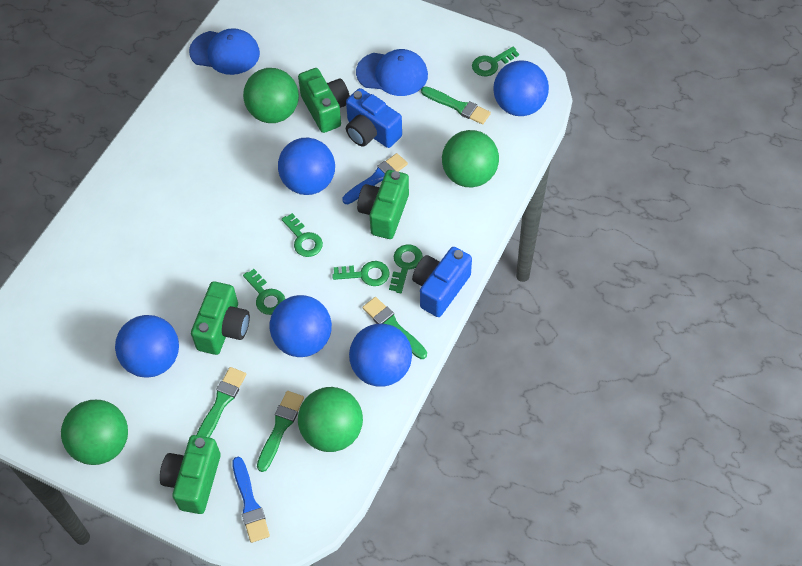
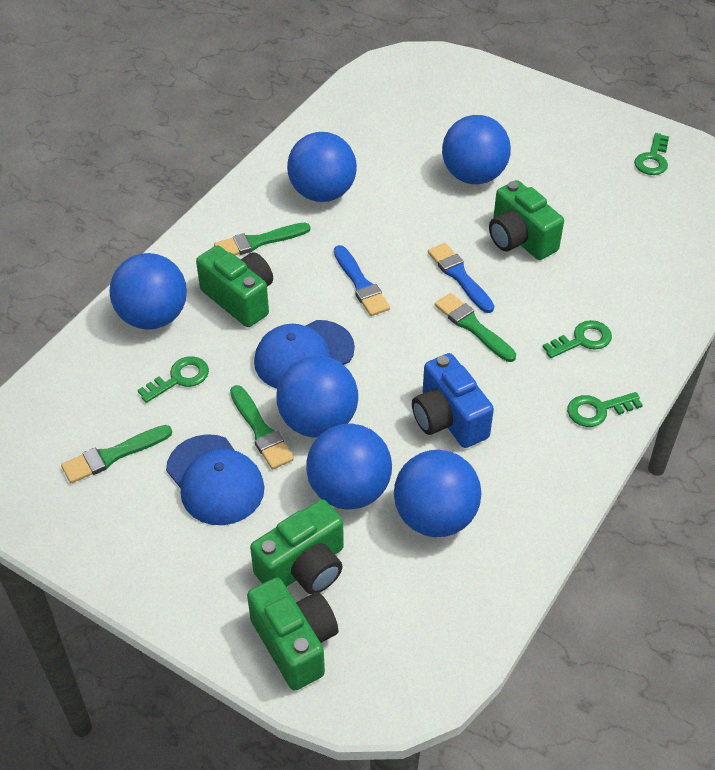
blue ball: 5 -> 6
blue camera: 2 -> 1
green ball: 4 -> 0
green key: 5 -> 4

